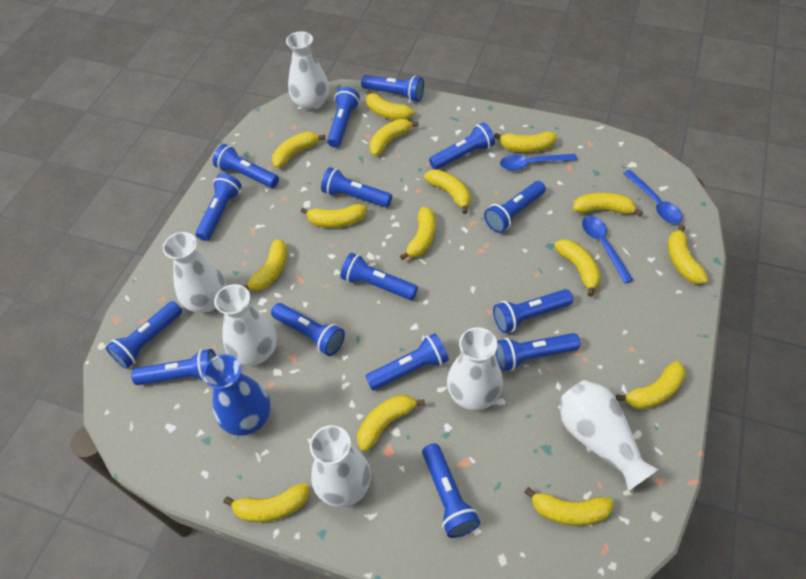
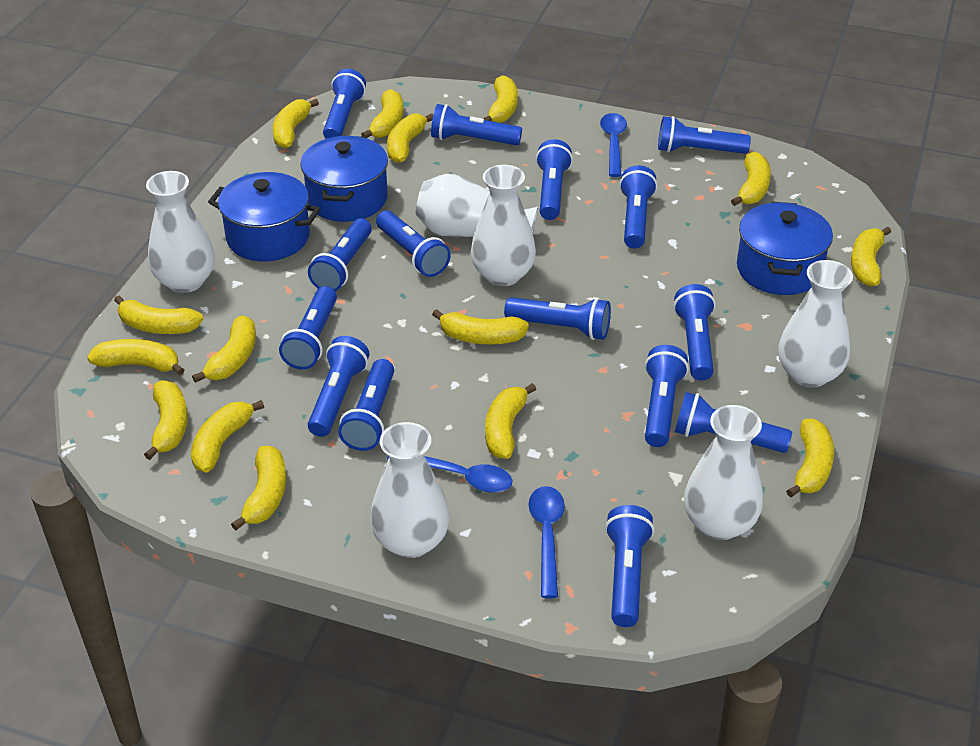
blue pot: 0 -> 3
blue vase: 1 -> 0

